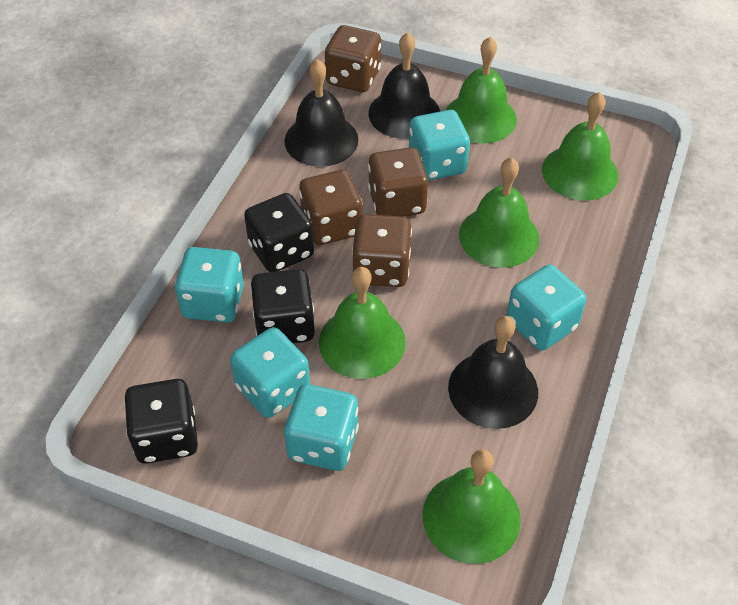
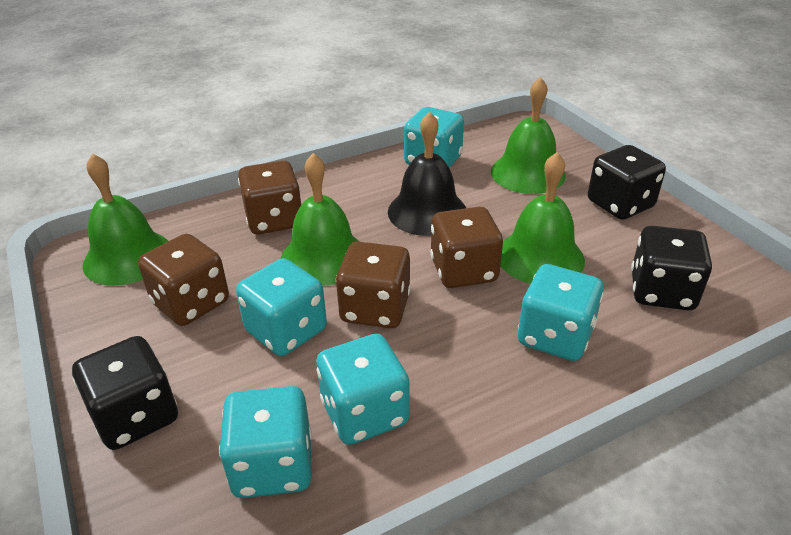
black bell: 3 -> 1
green bell: 5 -> 4

